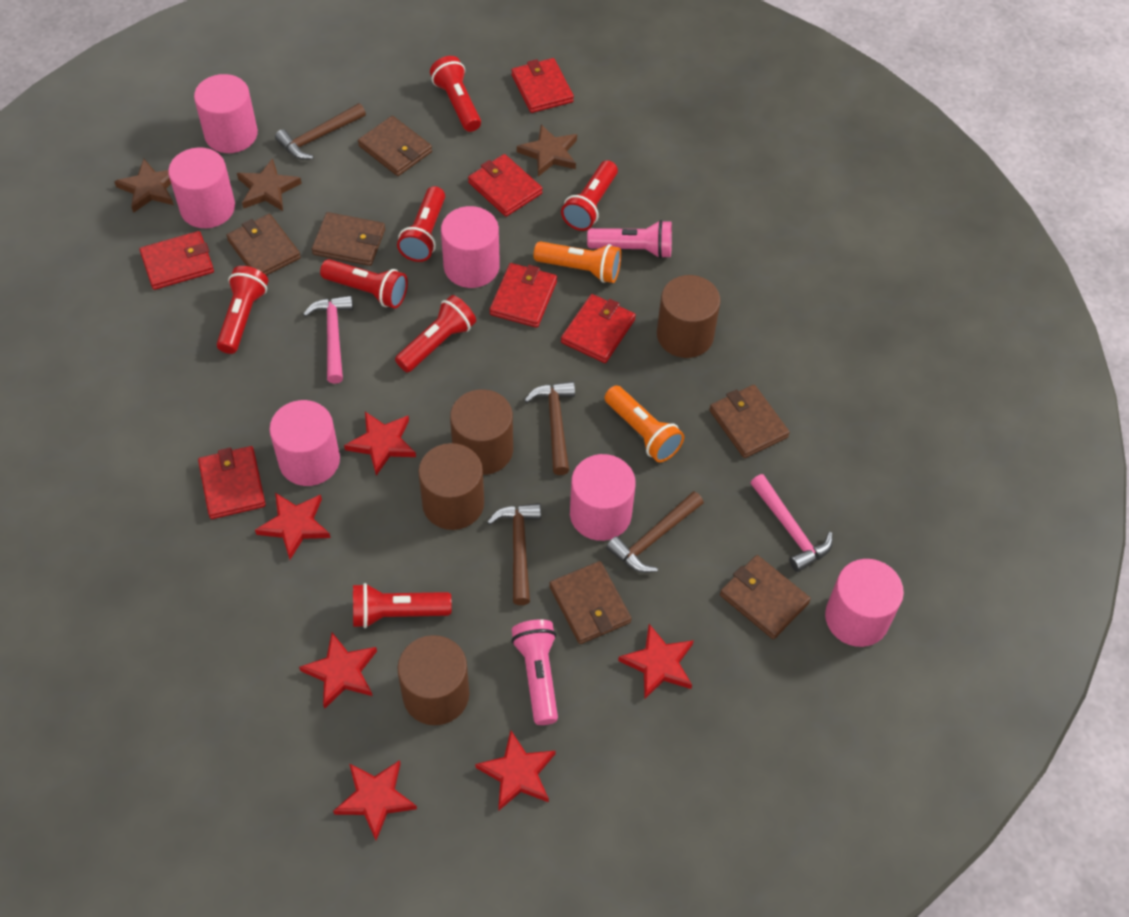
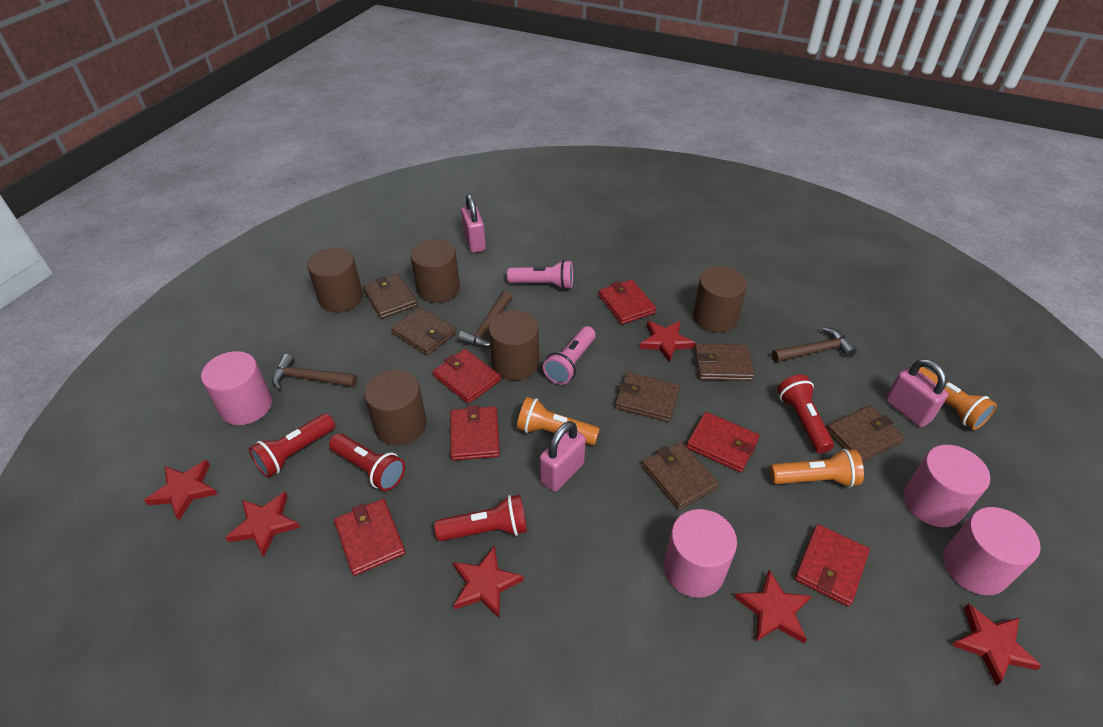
brown cylinder: 4 -> 5
brown hammer: 4 -> 3
brown star: 3 -> 0
orange flashlight: 2 -> 3
pink cylinder: 6 -> 4
pink hammer: 2 -> 0
pink padlock: 0 -> 3
red flashlight: 7 -> 4

